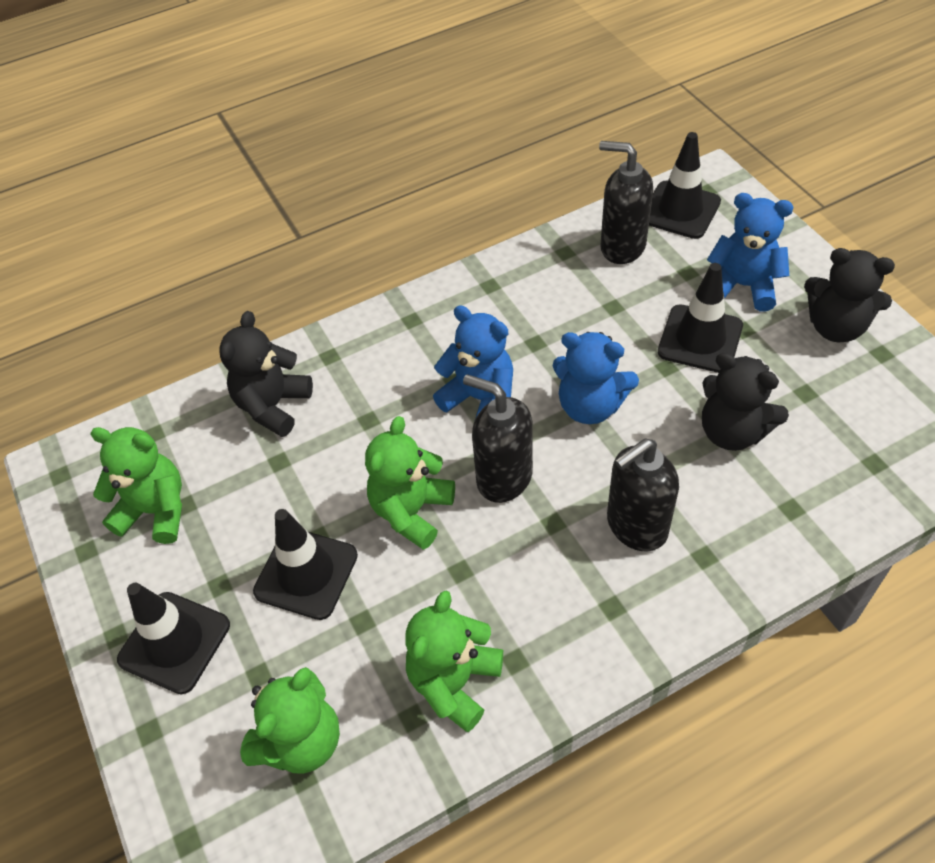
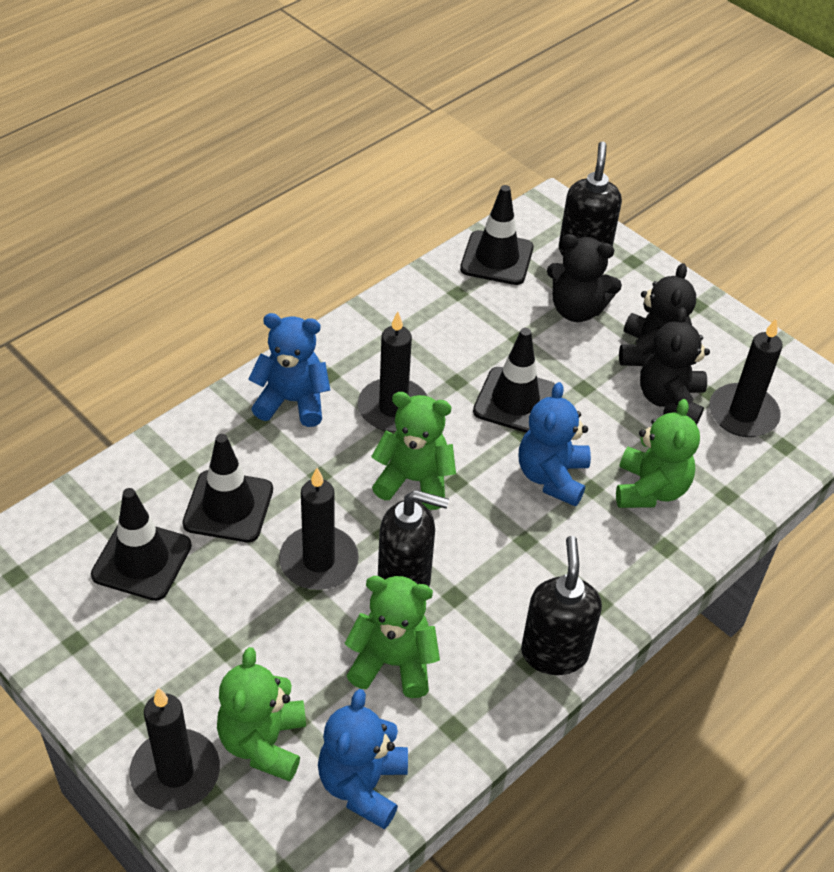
black candle: 0 -> 4

